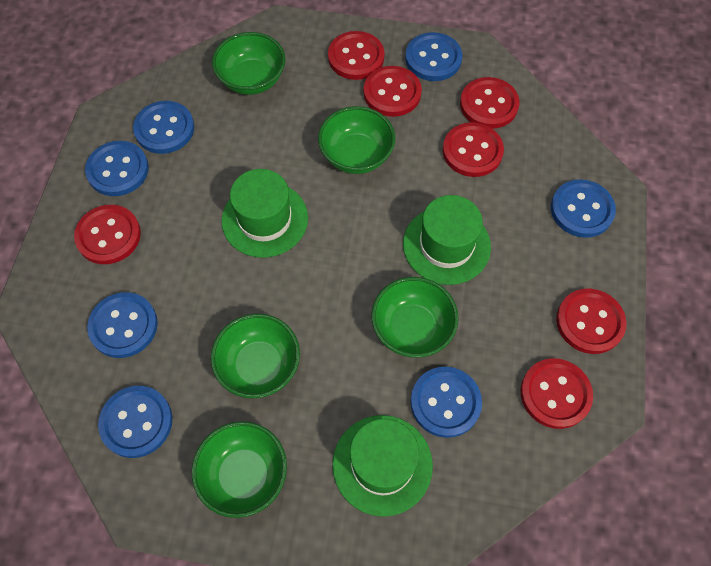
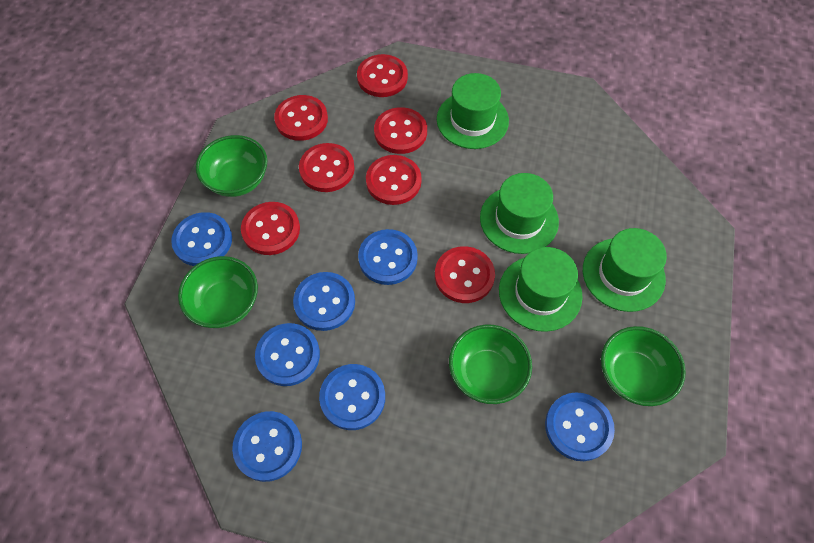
green bowl: 5 -> 4
green hat: 3 -> 4

